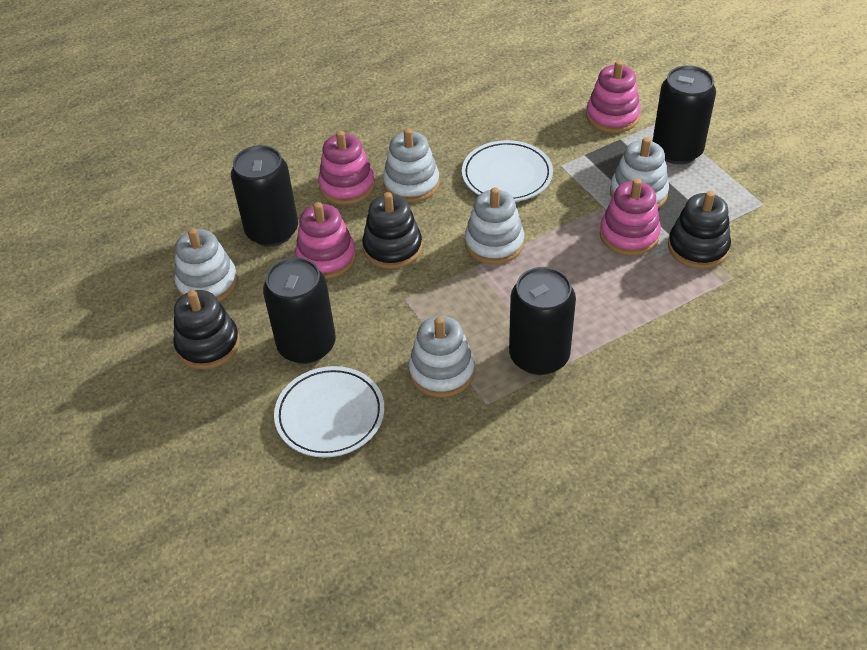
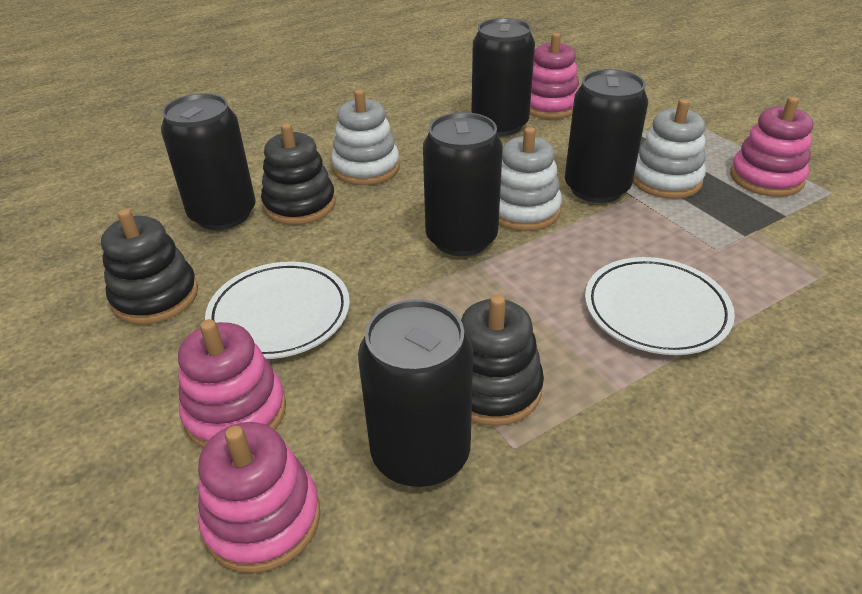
black can: 4 -> 5
white stacking toy: 5 -> 3

